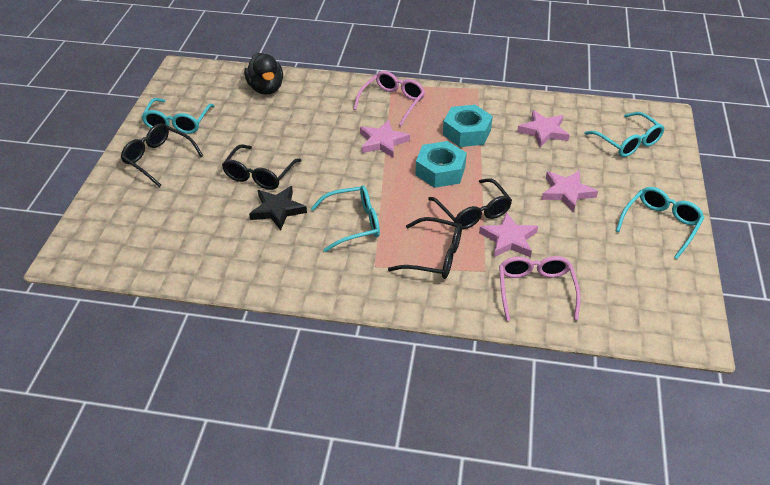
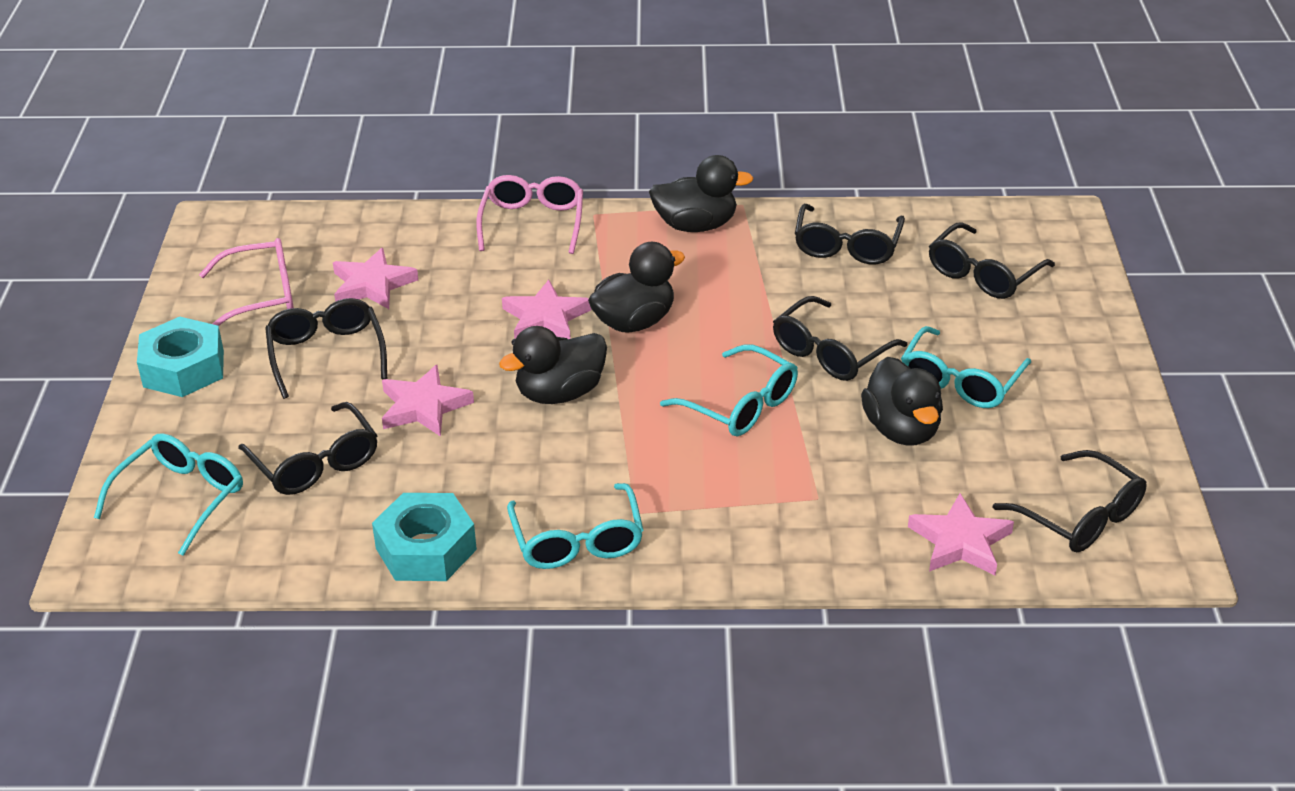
black duck: 1 -> 4
black glasses: 4 -> 6
black star: 1 -> 0

